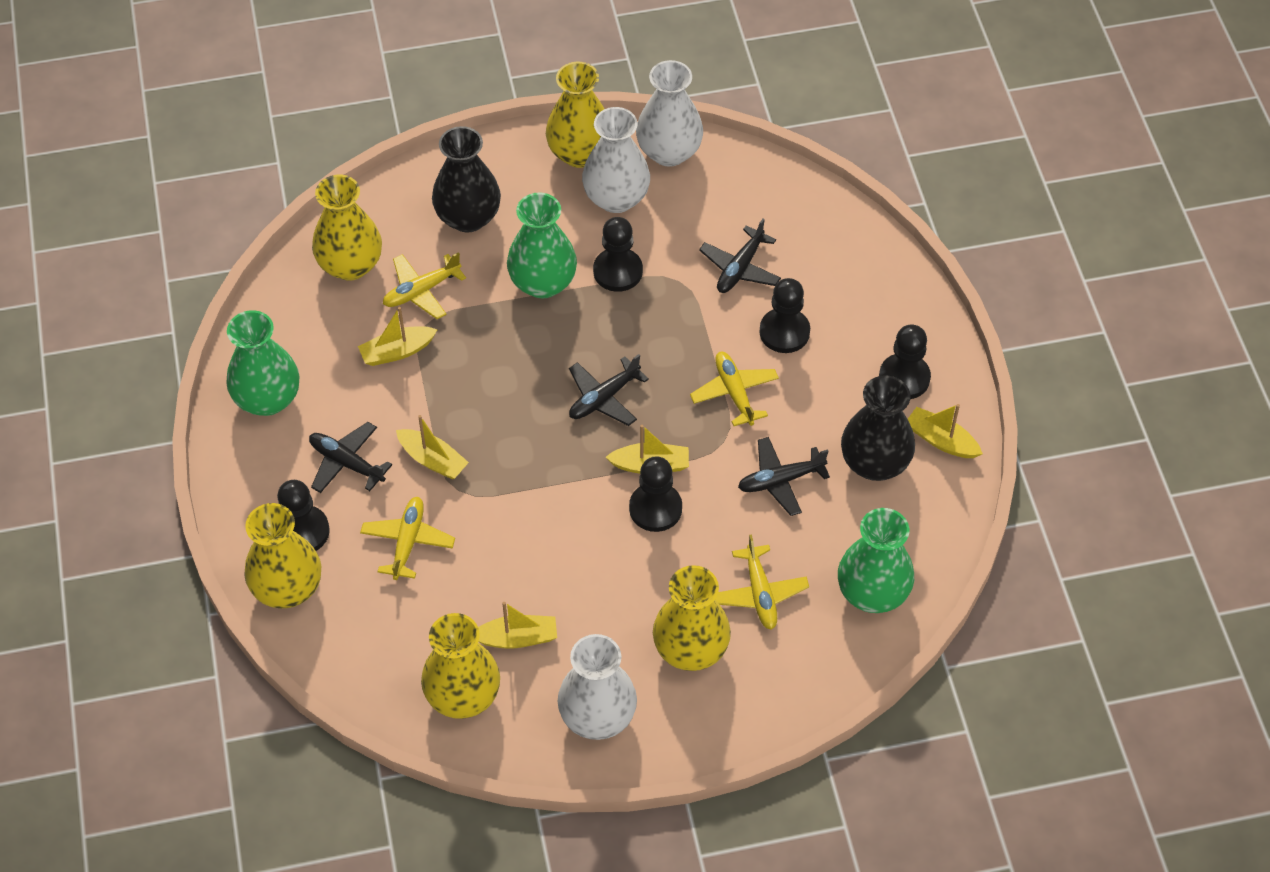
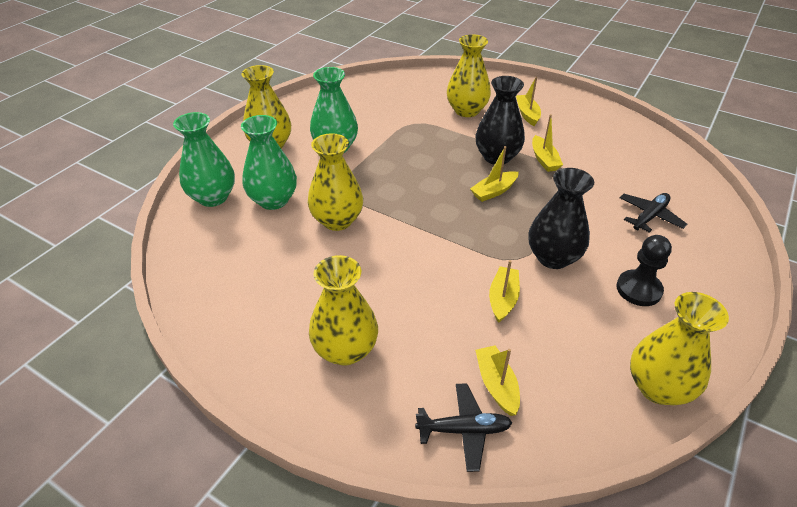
black pawn: 5 -> 1
black plane: 4 -> 2
white vase: 3 -> 0
yellow plane: 4 -> 0

